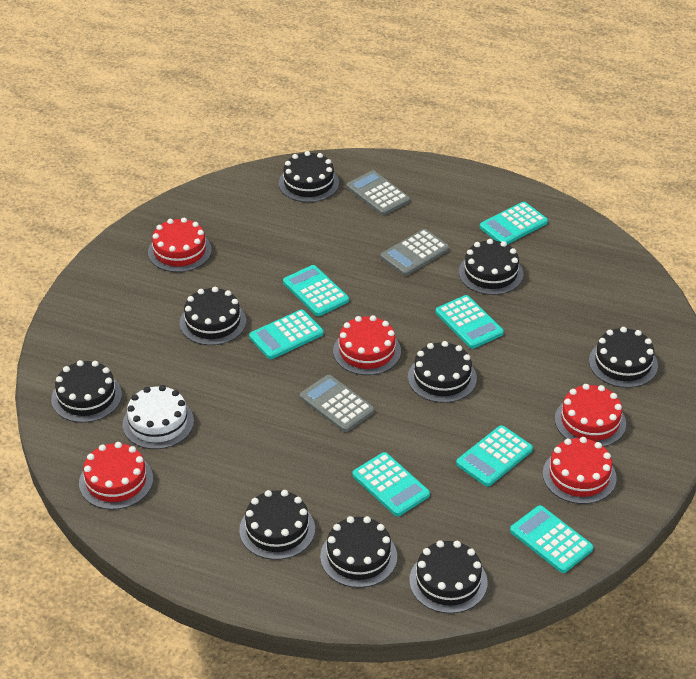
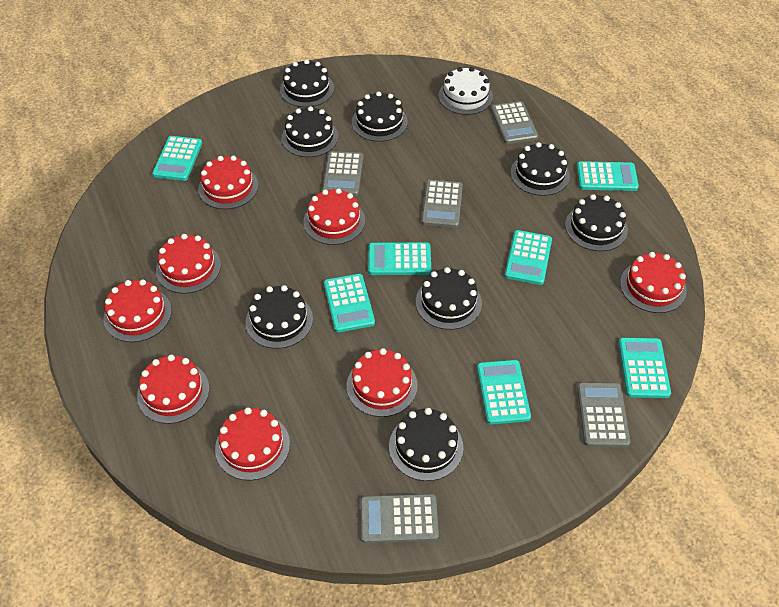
black cake: 9 -> 8
grey calculator: 3 -> 5
red cake: 5 -> 8

